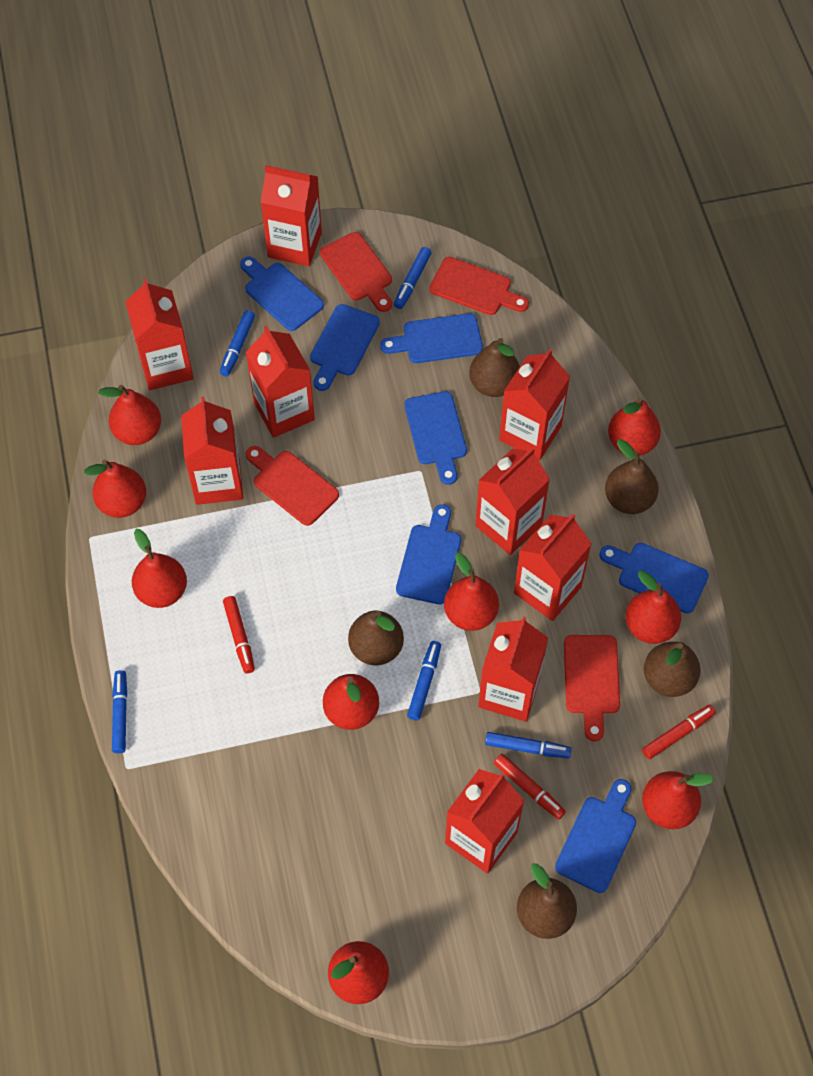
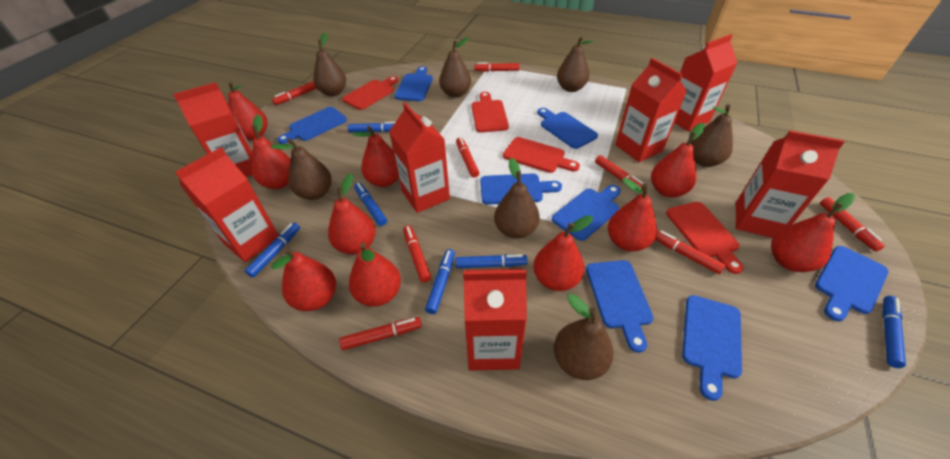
blue cutting board: 7 -> 8
blue marker: 5 -> 6
brown pear: 5 -> 7
red carton: 9 -> 7
red marker: 3 -> 8
red pear: 9 -> 10

